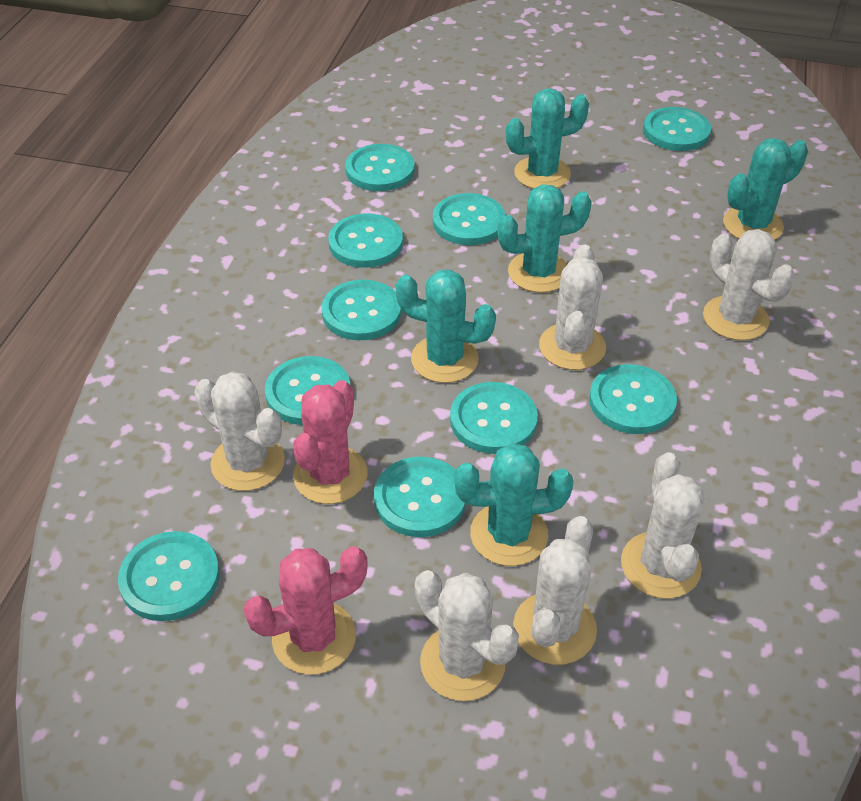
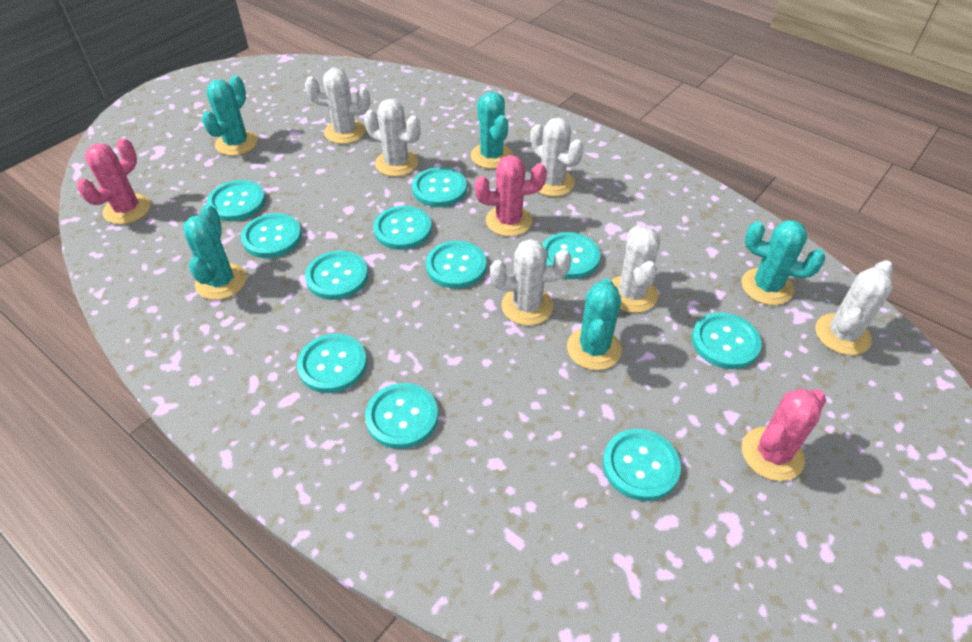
pink cactus: 2 -> 3
turquoise button: 10 -> 11

